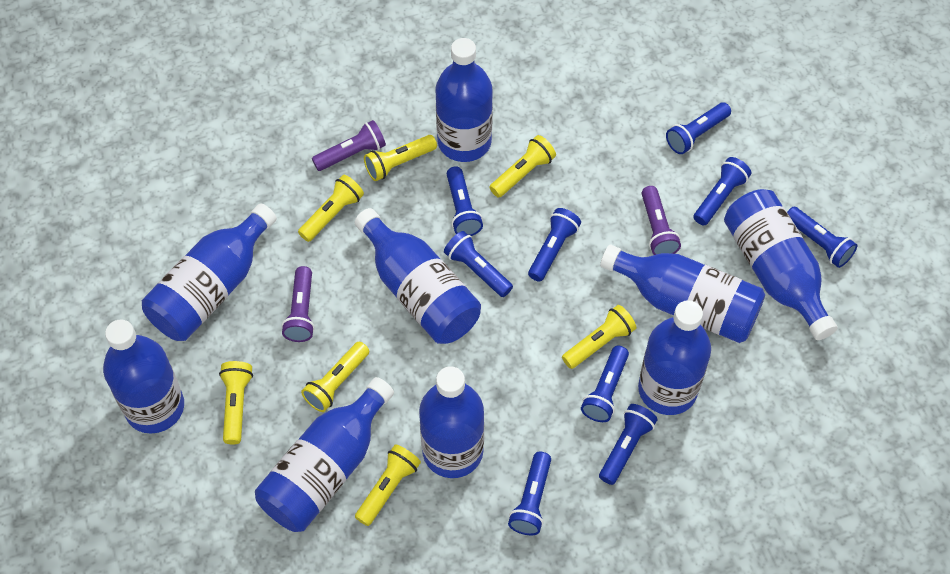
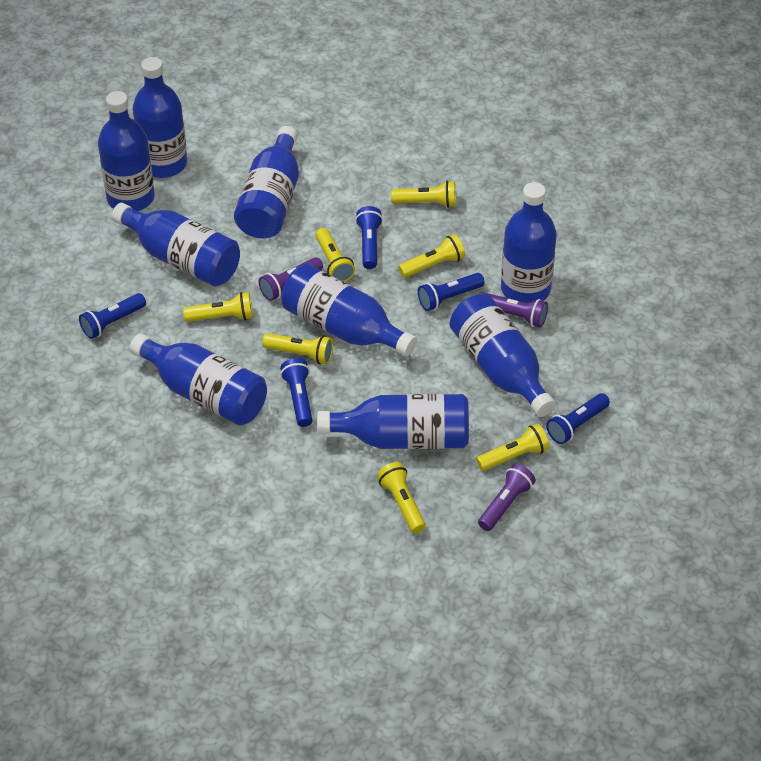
blue flashlight: 9 -> 5

